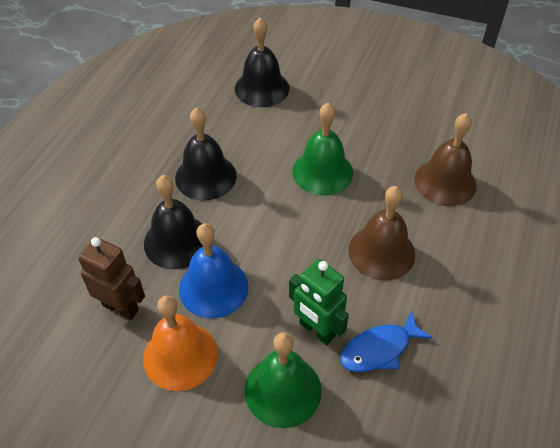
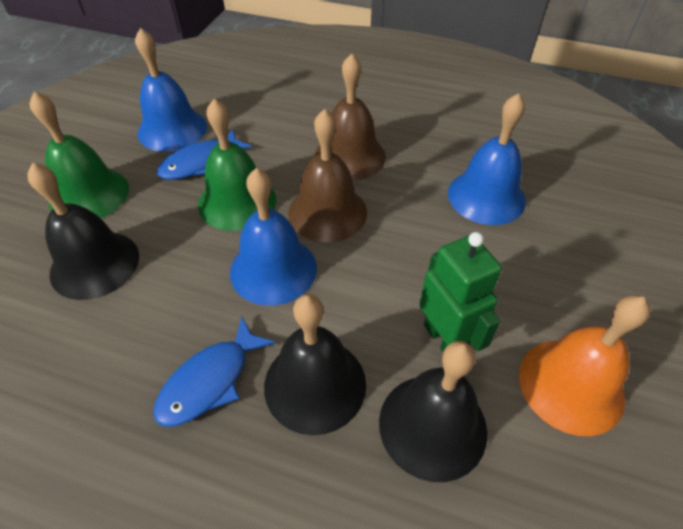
blue bell: 1 -> 3
blue fish: 1 -> 2
brown robot: 1 -> 0

